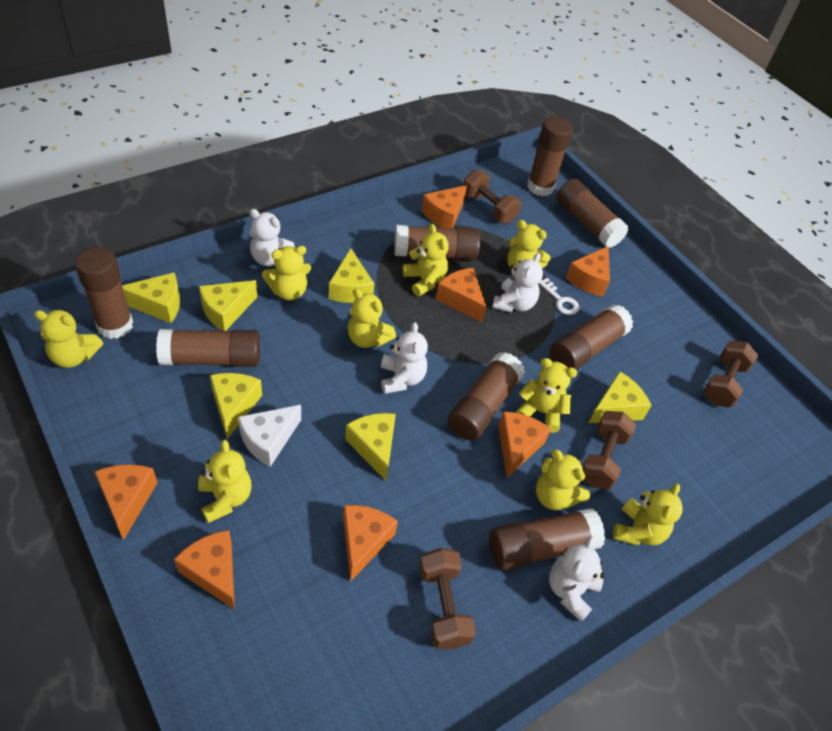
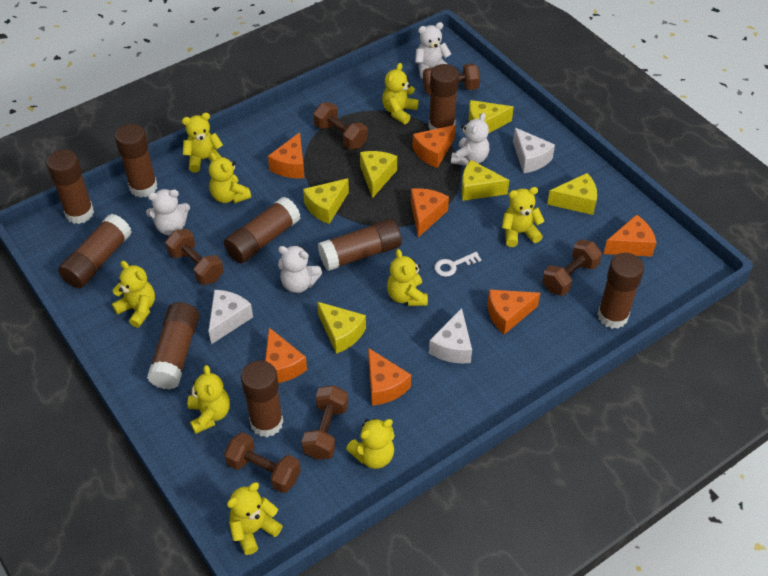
brown dumbbell: 4 -> 6
brown glue stick: 8 -> 9
white cheese: 1 -> 3

